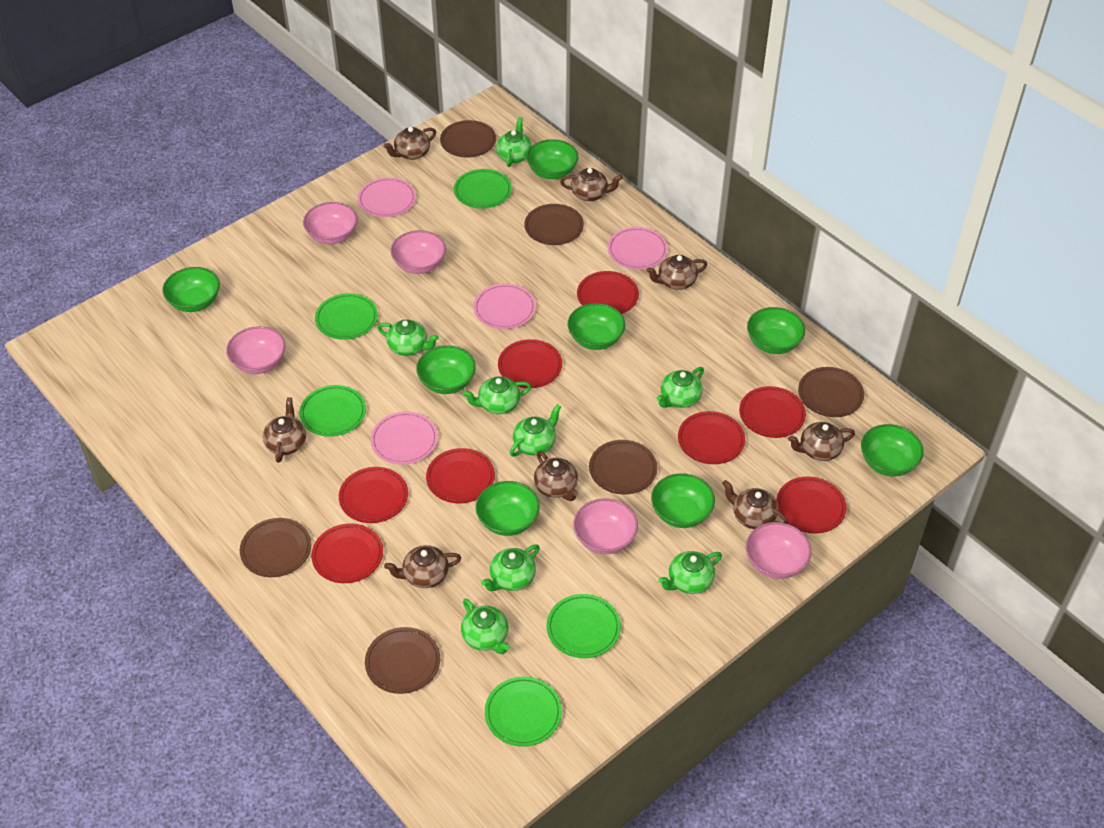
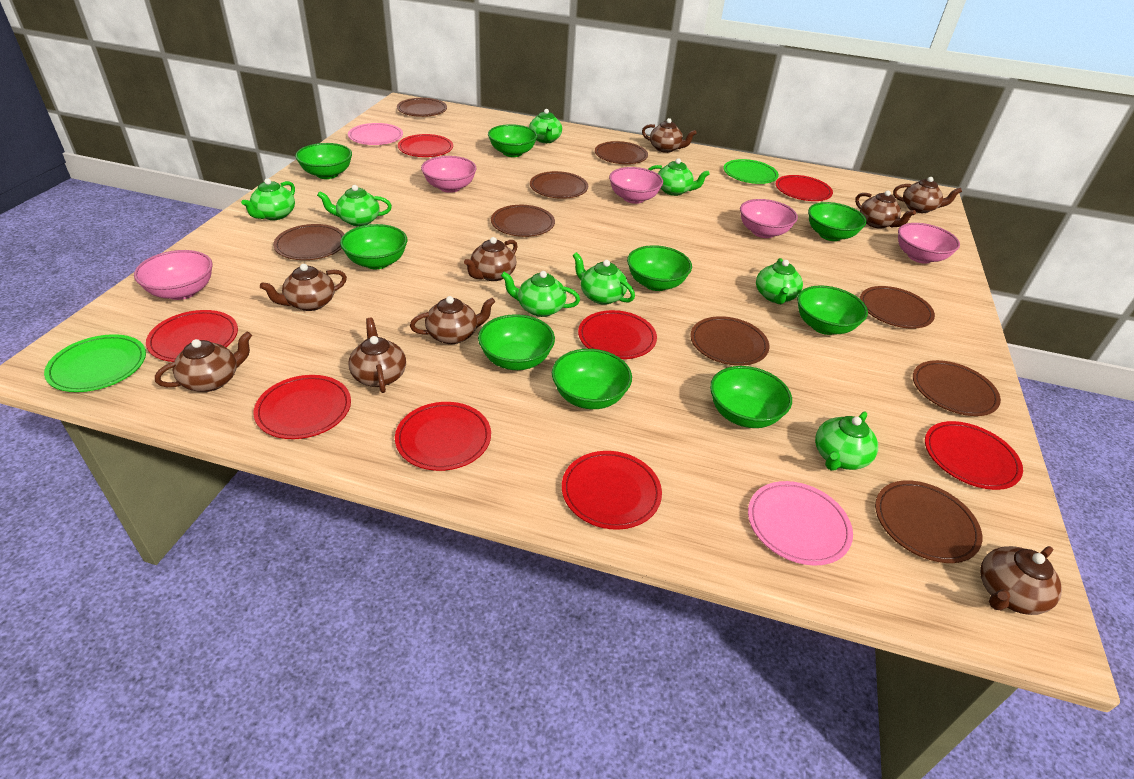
brown plate: 6 -> 9
brown teapot: 8 -> 9
green bowl: 8 -> 9
green plate: 5 -> 2
pink plate: 4 -> 2

